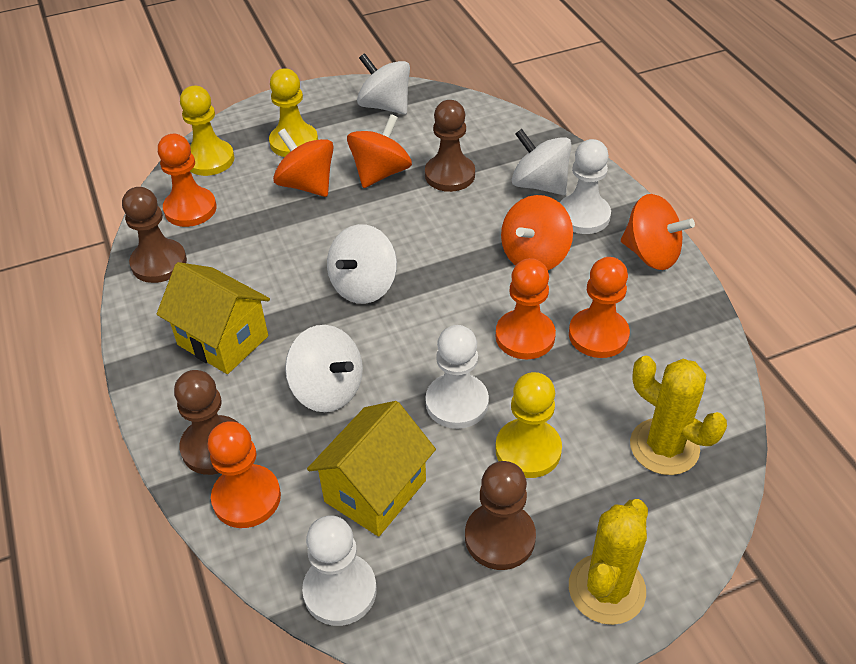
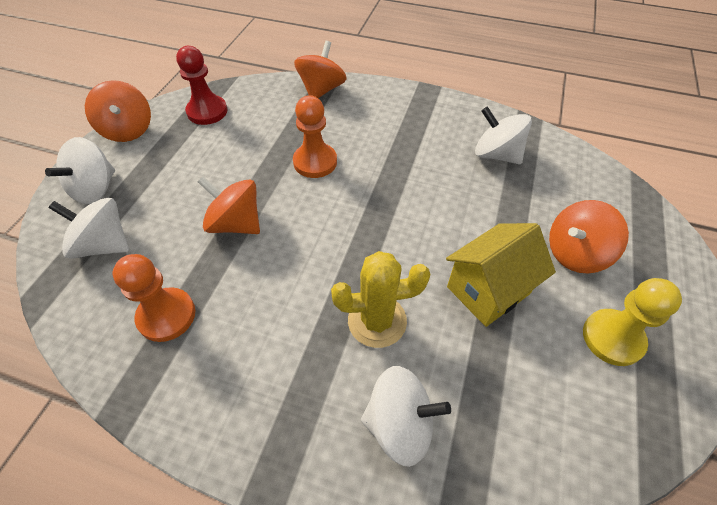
brown pawn: 4 -> 0
orange pawn: 4 -> 2
red pawn: 0 -> 1
white pawn: 3 -> 0
yellow cactus: 2 -> 1
yellow house: 2 -> 1
yellow pawn: 3 -> 1

